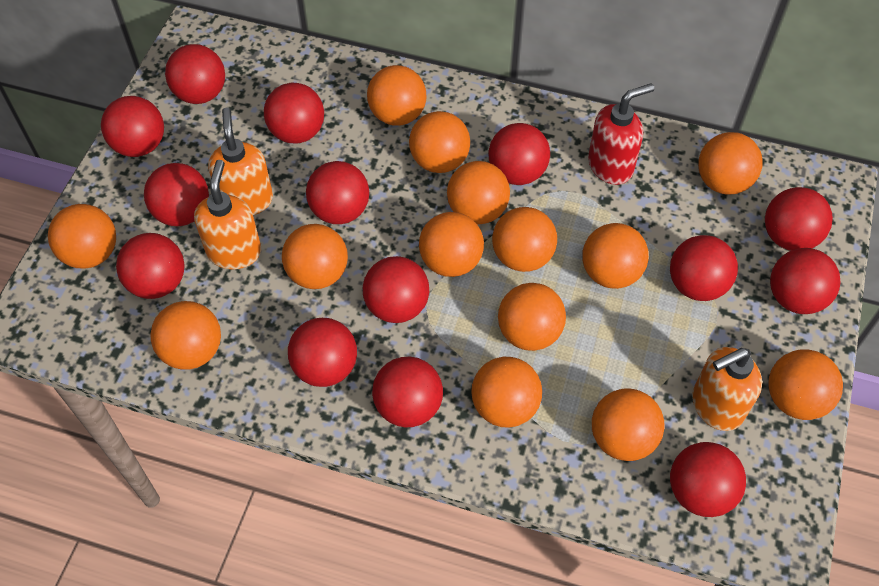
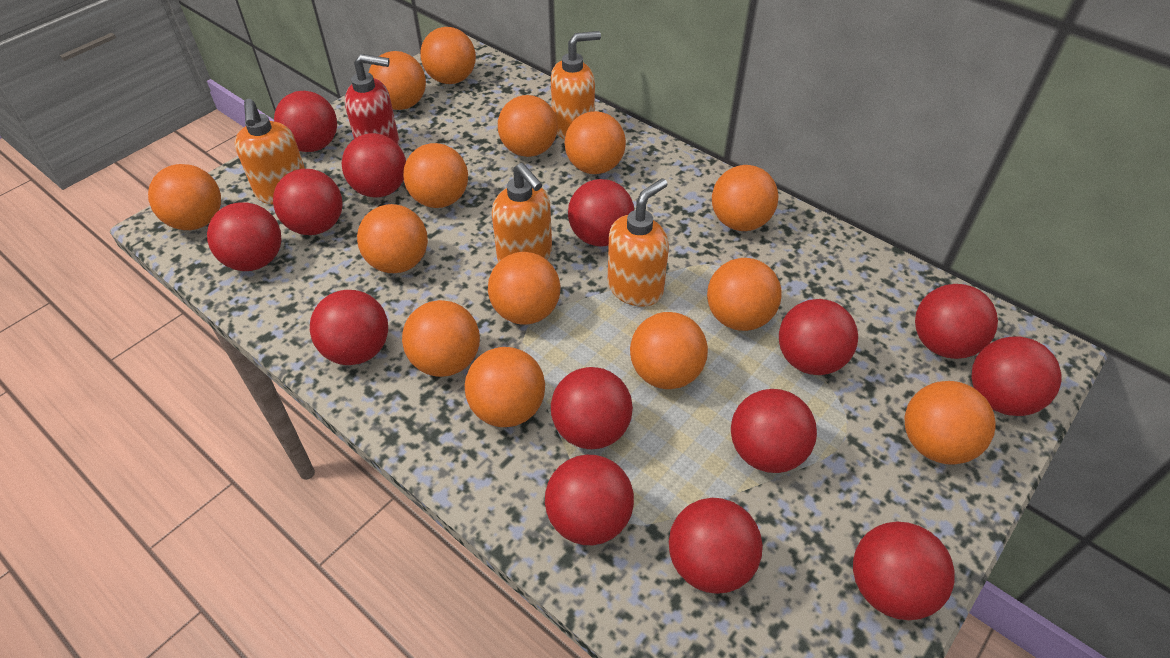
orange soap dispenser: 3 -> 4

